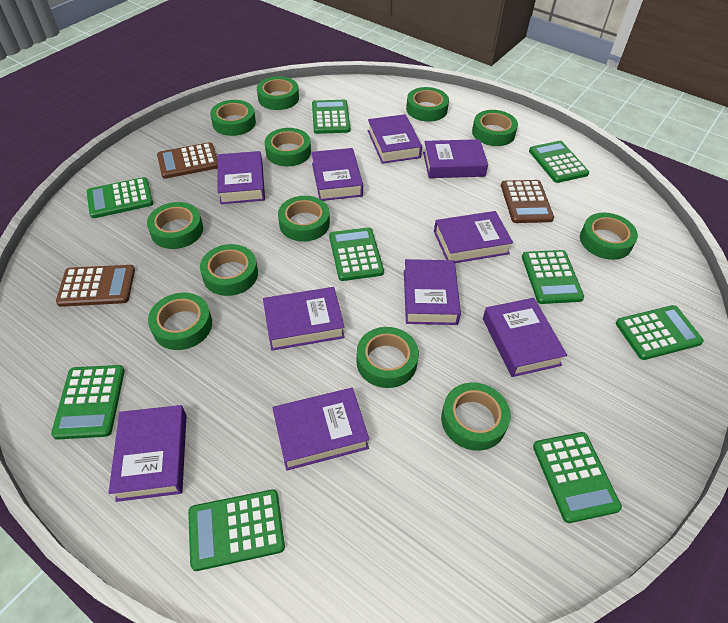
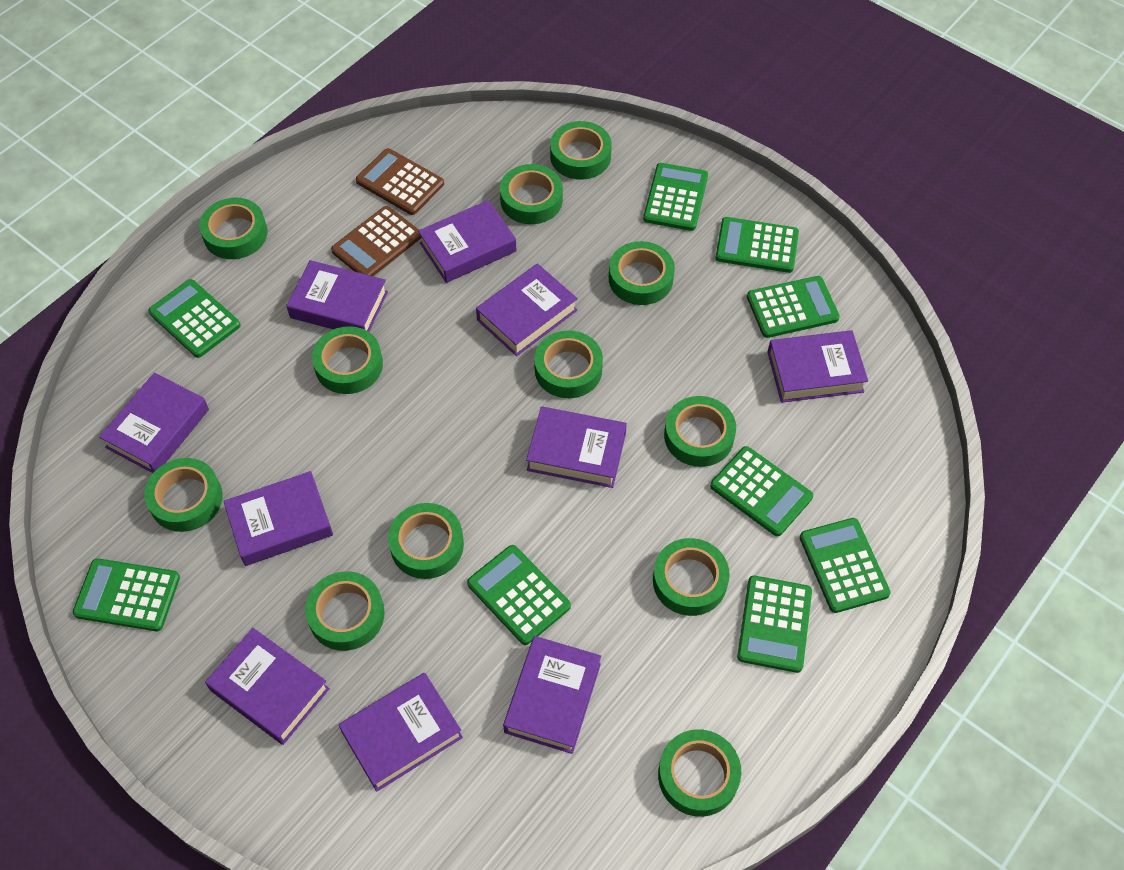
brown calculator: 3 -> 2

